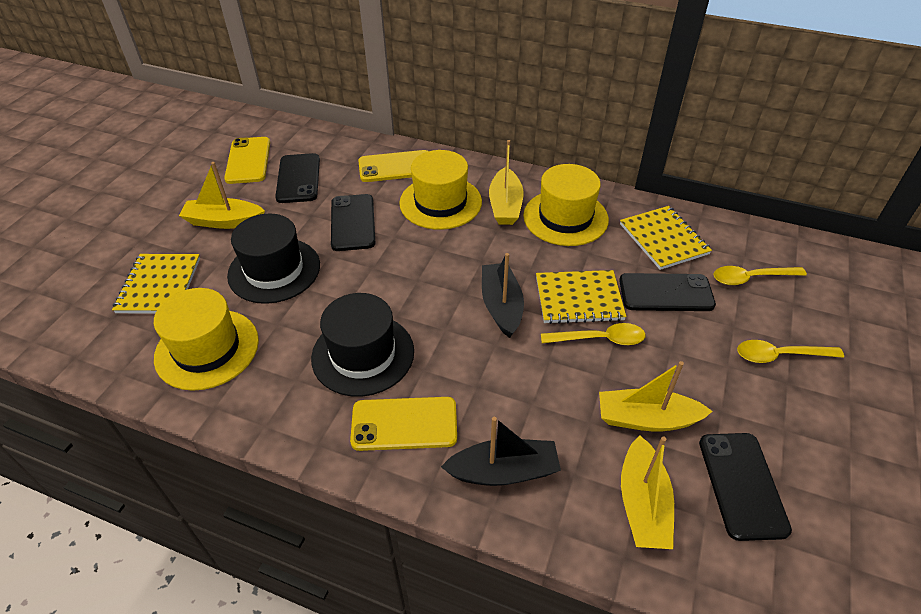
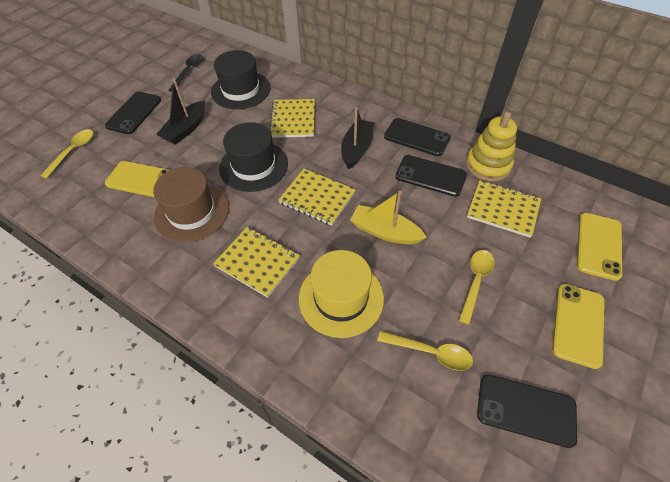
black spoon: 0 -> 1
brown hat: 0 -> 1
yellow boat: 4 -> 1
yellow hat: 3 -> 1
yellow notebook: 3 -> 4
yellow stacking toy: 0 -> 1

